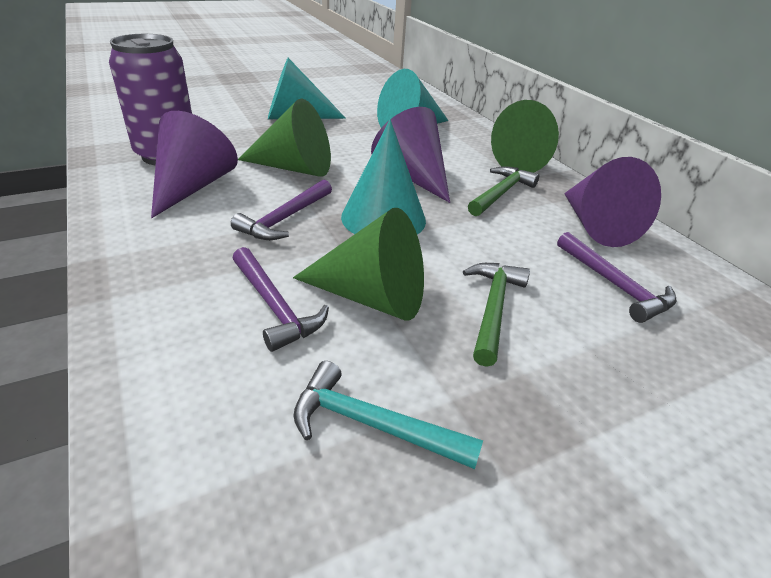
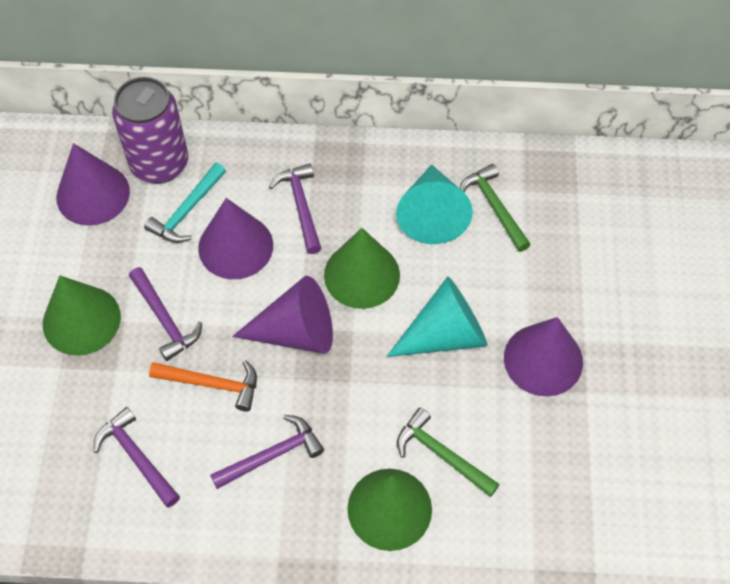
orange hammer: 0 -> 1
purple cone: 3 -> 4
purple hammer: 3 -> 4
turquoise cone: 3 -> 2

